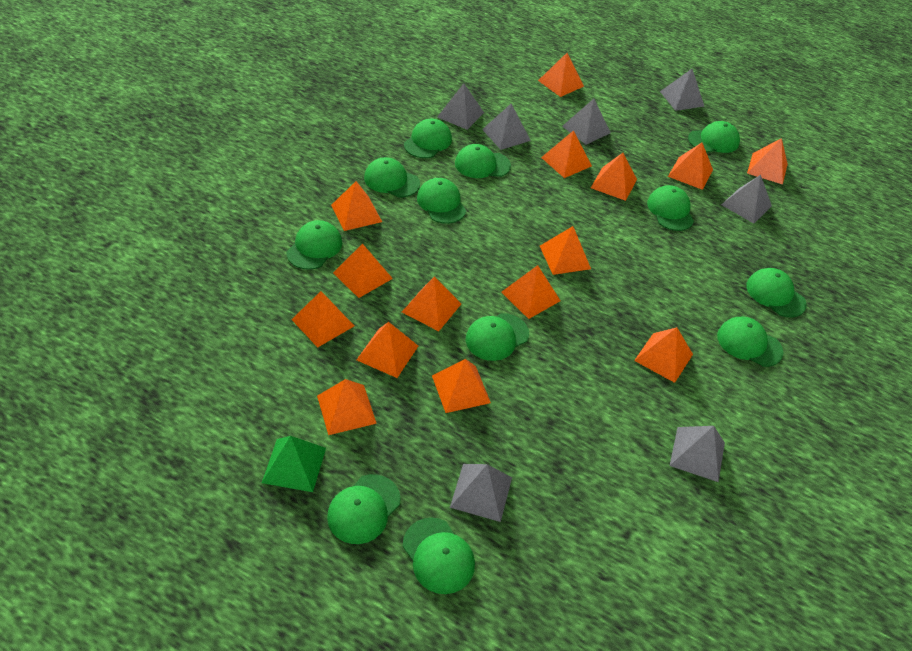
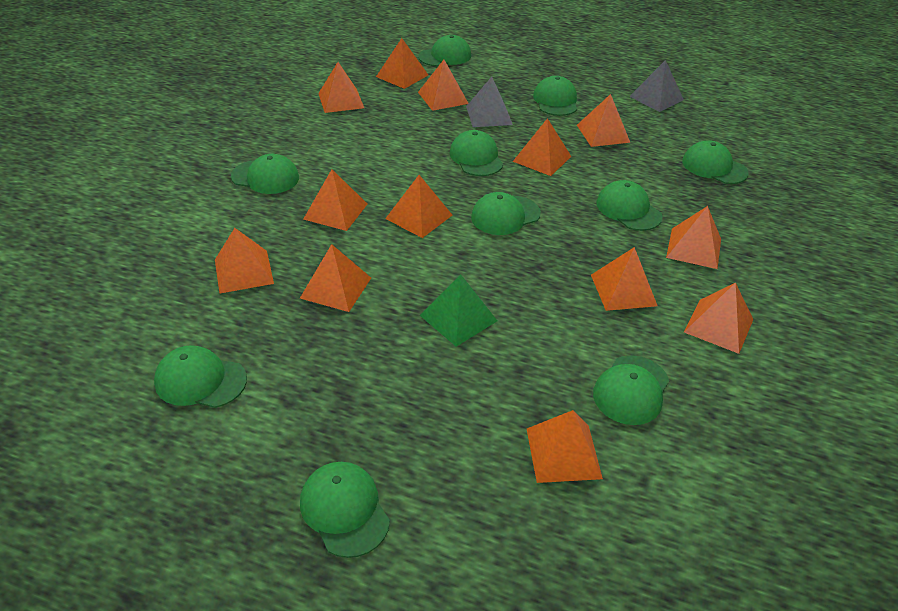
green cap: 12 -> 10
grey pyramid: 7 -> 2
orange pyramid: 15 -> 13

